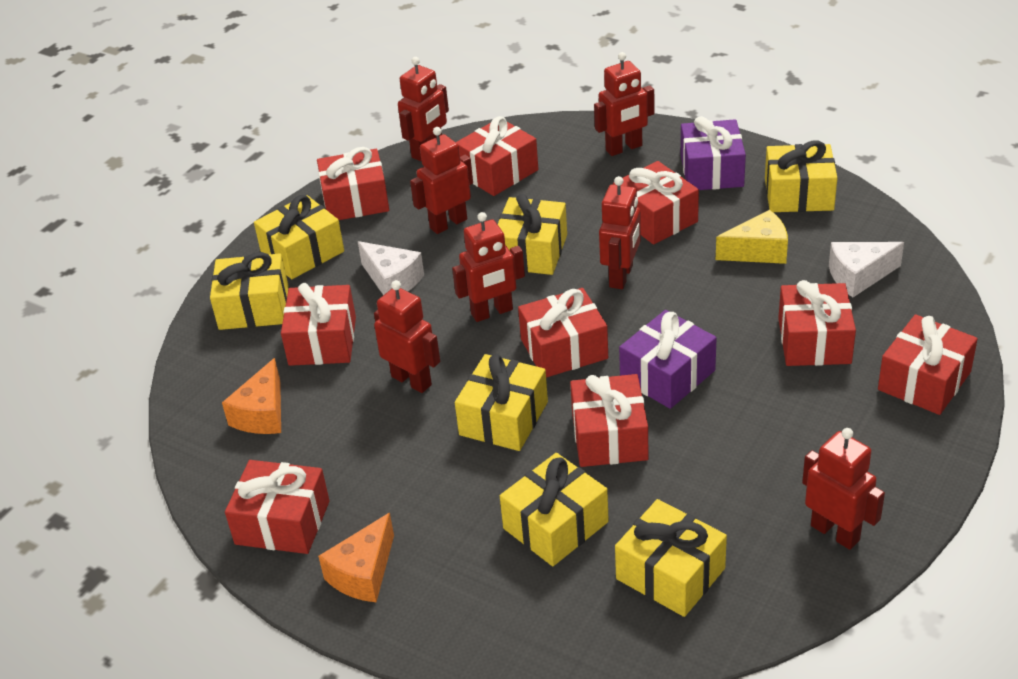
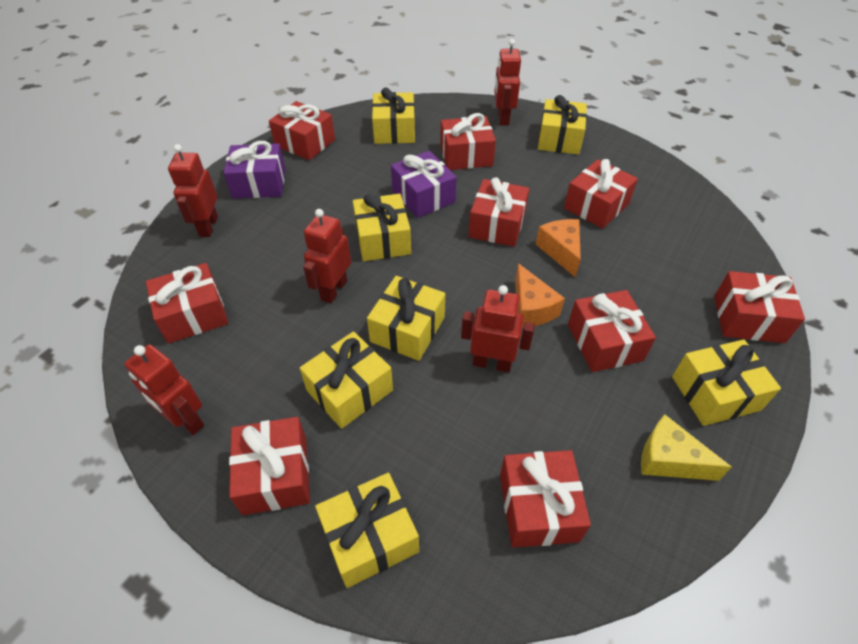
red robot: 7 -> 5
white cheese: 2 -> 0

